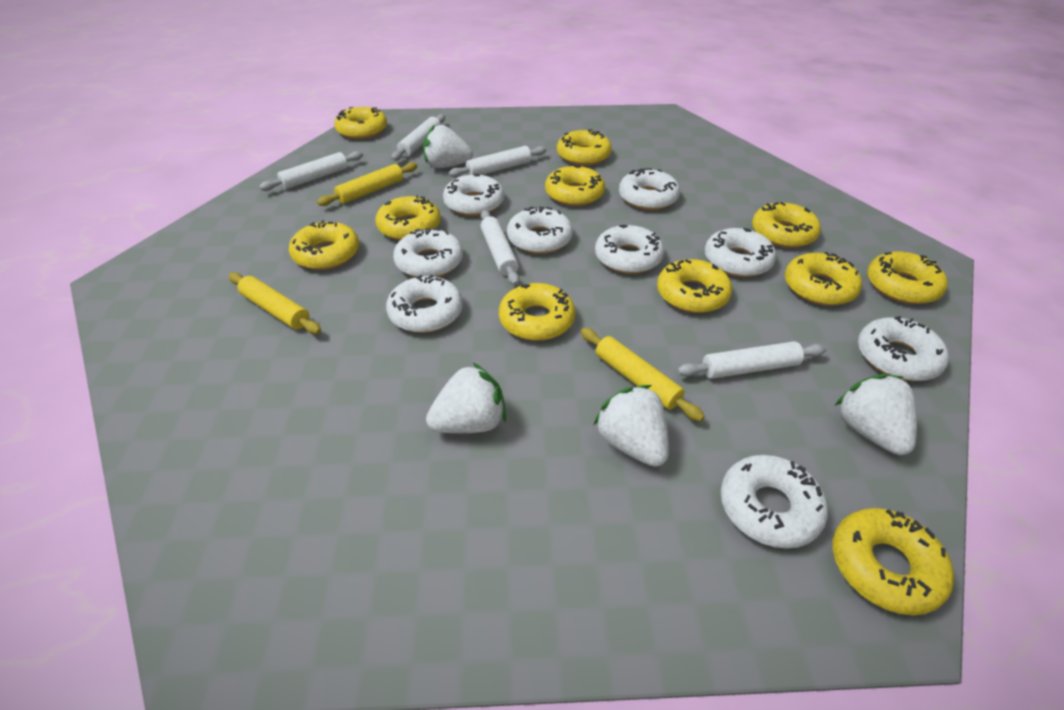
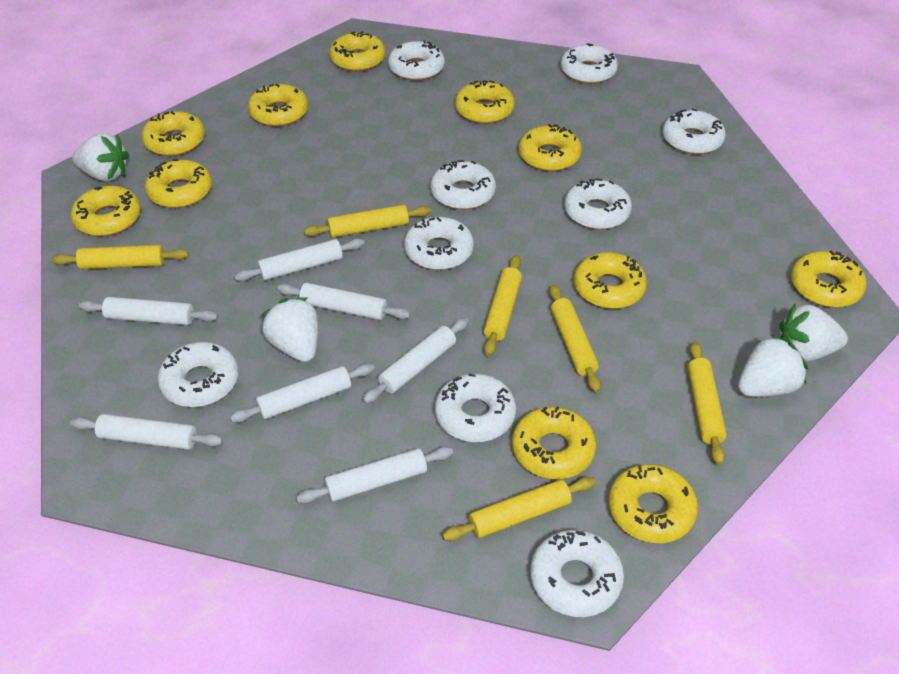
white rolling pin: 5 -> 7
yellow rolling pin: 3 -> 6

